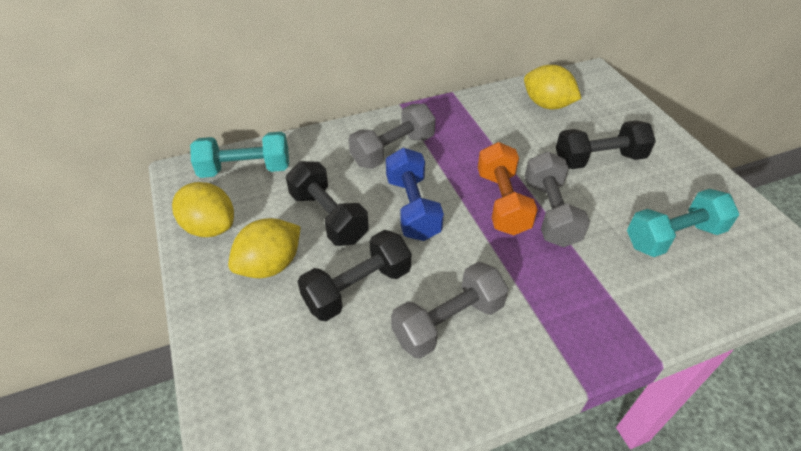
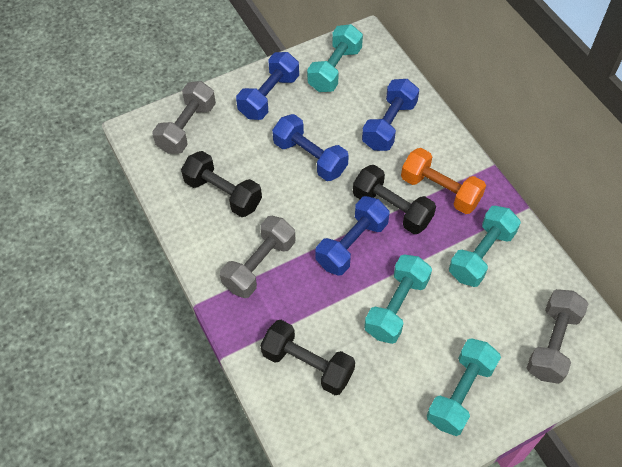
blue dumbbell: 1 -> 4
turquoise dumbbell: 2 -> 4
yellow lemon: 3 -> 0

